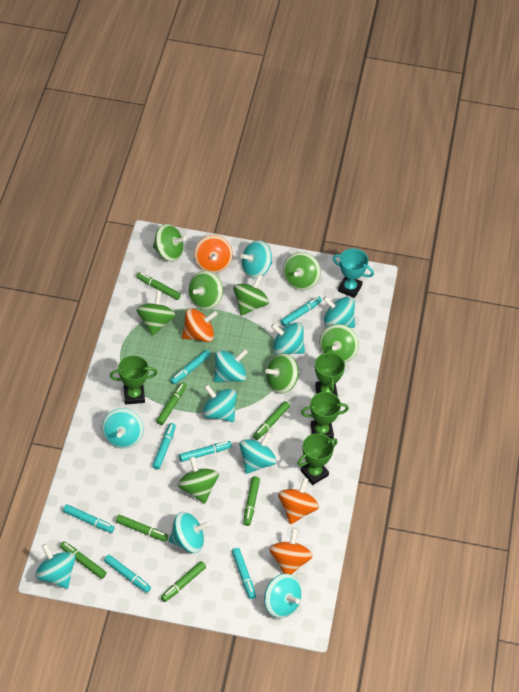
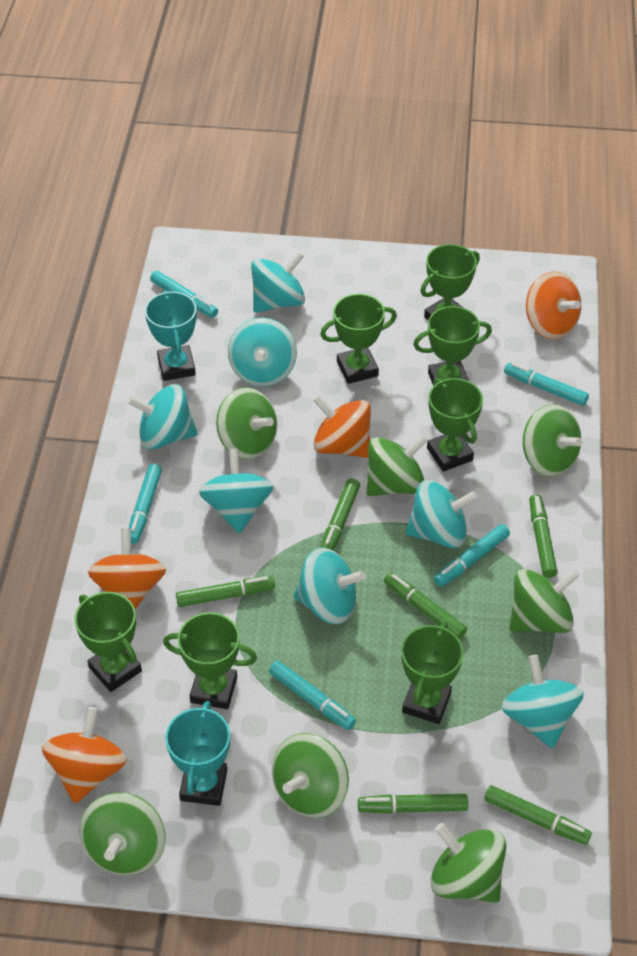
green marker: 7 -> 6
green spinning top: 8 -> 7
green trophy: 4 -> 7
turquoise marker: 7 -> 5
turquoise spinning top: 10 -> 7
turquoise trophy: 1 -> 2

